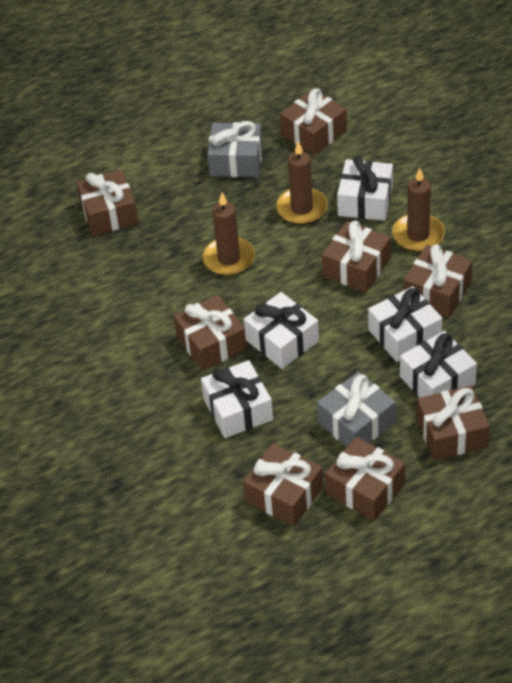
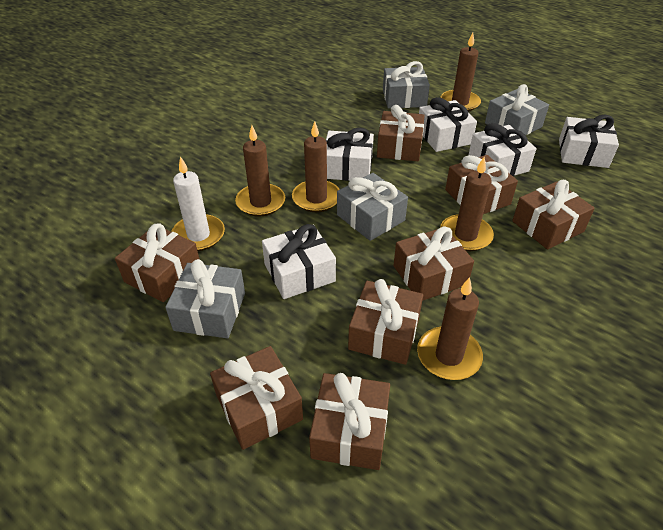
brown candle: 3 -> 5
grey gift: 2 -> 4
white candle: 0 -> 1

